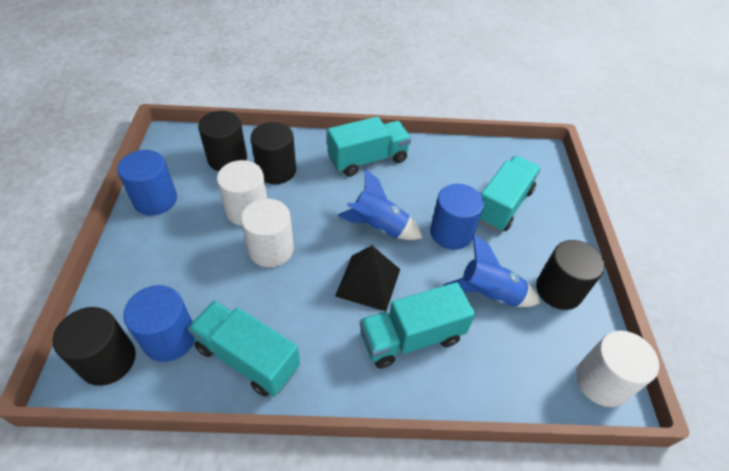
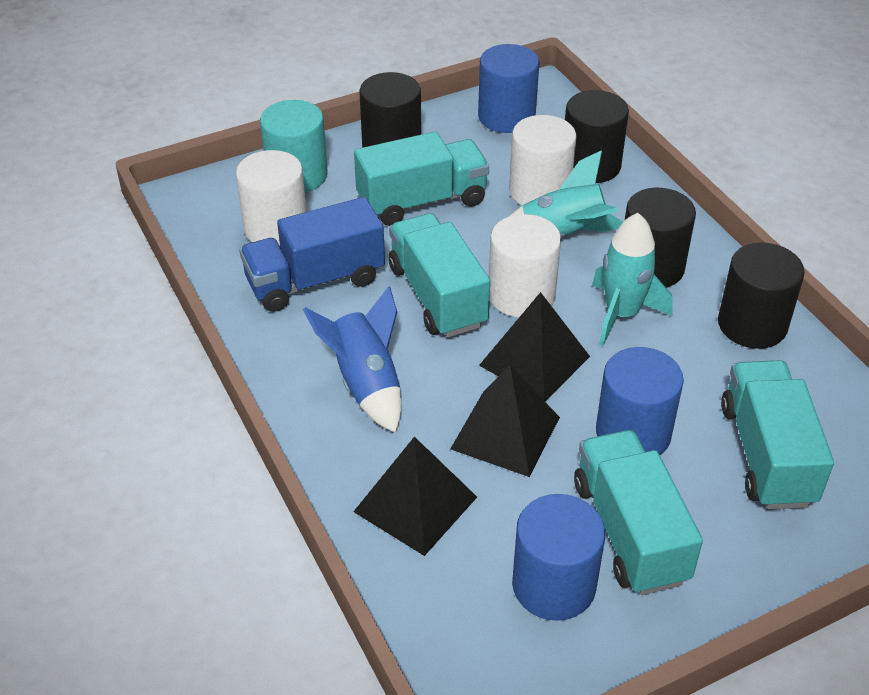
black pyramid: 1 -> 3
blue rocket: 2 -> 1
blue truck: 0 -> 1
turquoise cylinder: 0 -> 1
turquoise rocket: 0 -> 2

